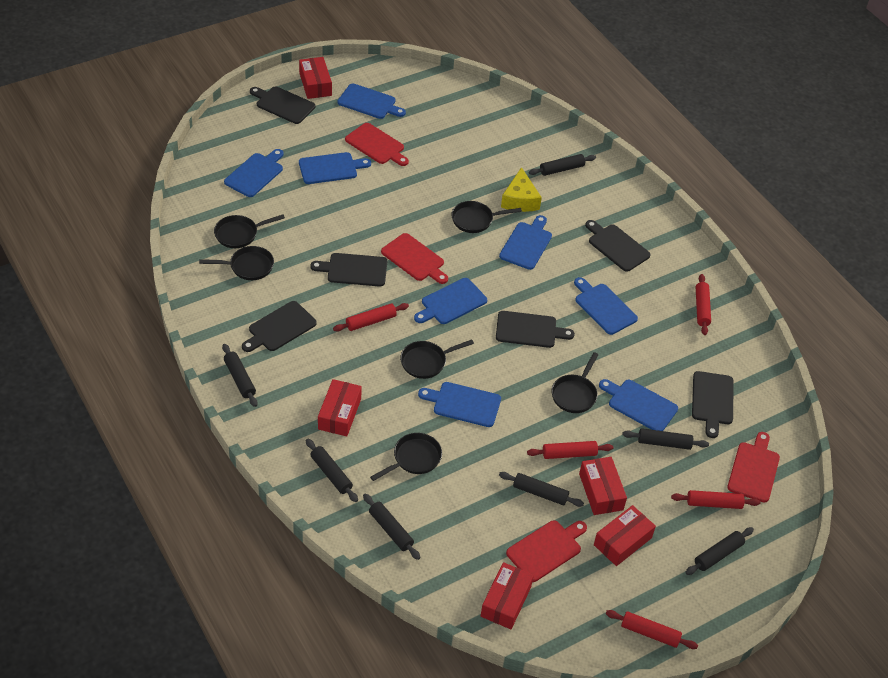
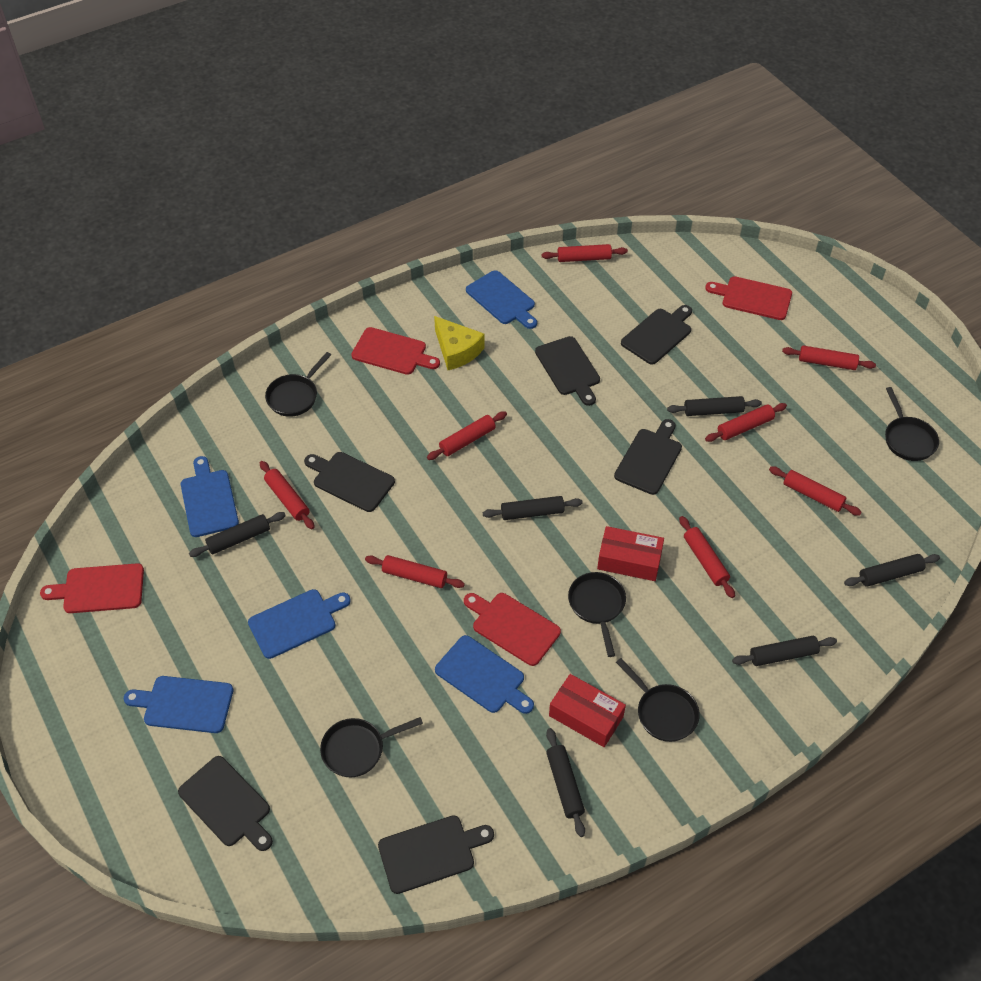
black pan: 6 -> 5
black rolling pin: 7 -> 6
blue cutting board: 8 -> 5
red box: 5 -> 2
red rolling pin: 5 -> 8

